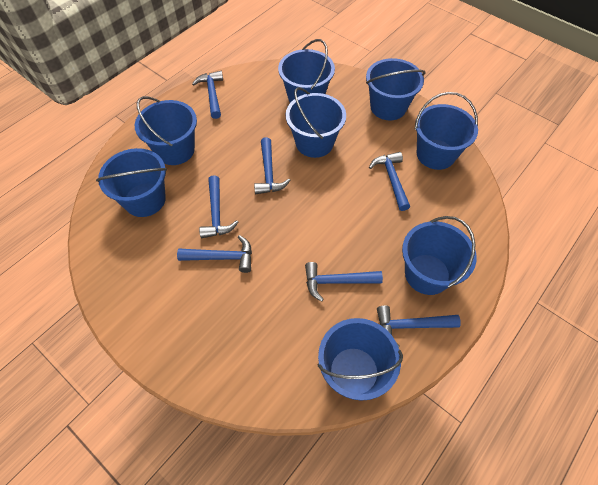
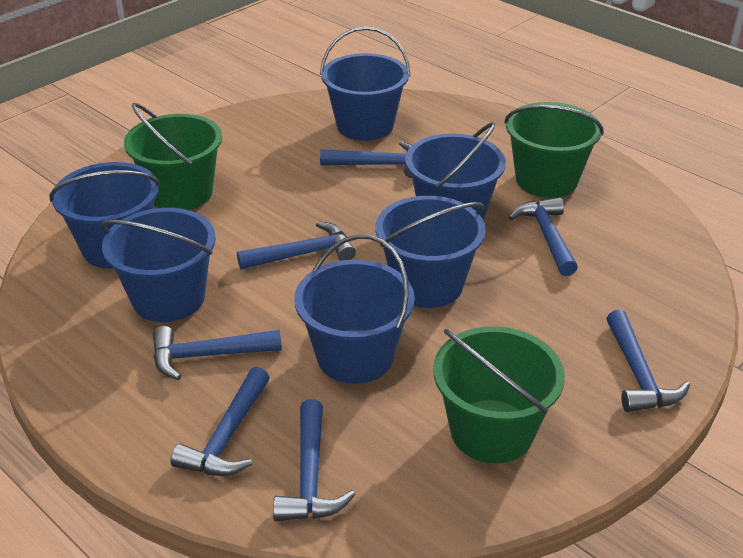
blue bucket: 8 -> 6
green bucket: 0 -> 3

